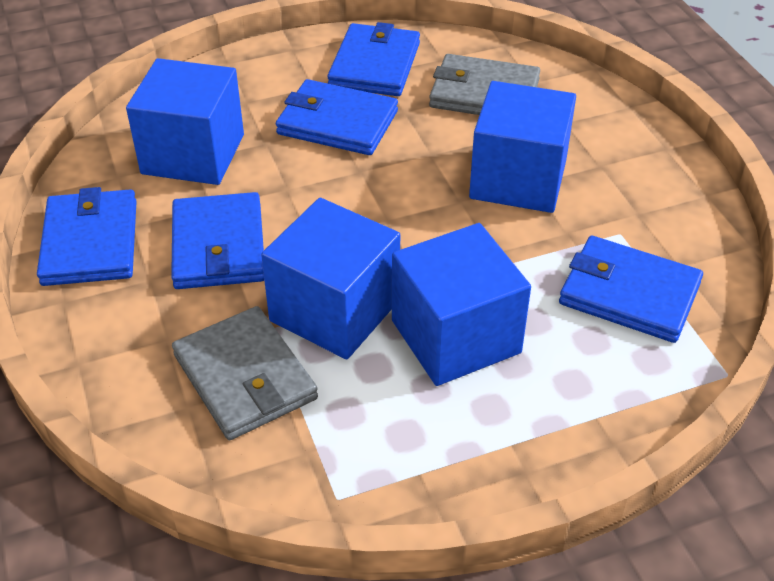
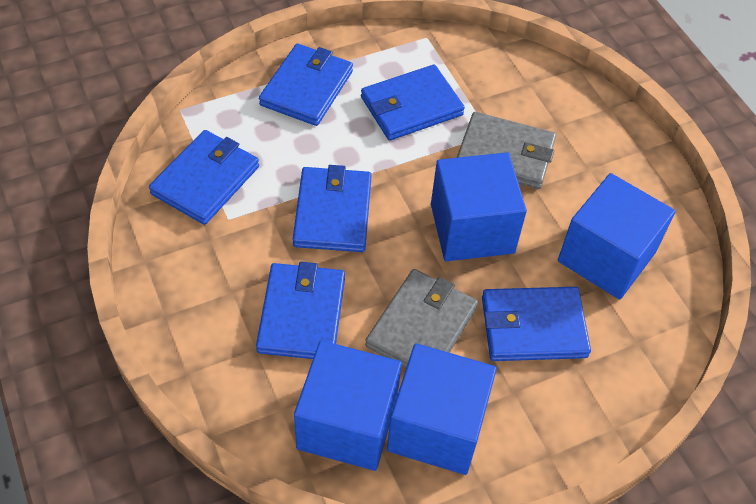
blue wallet: 5 -> 6

